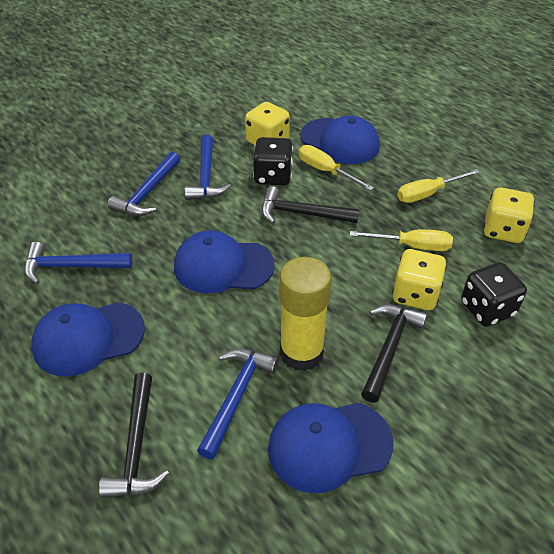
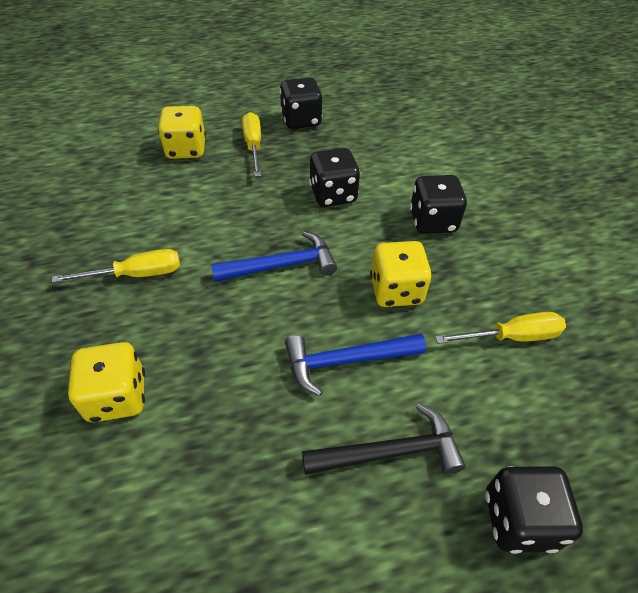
black dice: 2 -> 4
black hammer: 3 -> 1
blue cap: 4 -> 0
blue hammer: 4 -> 2
yellow glue stick: 1 -> 0

